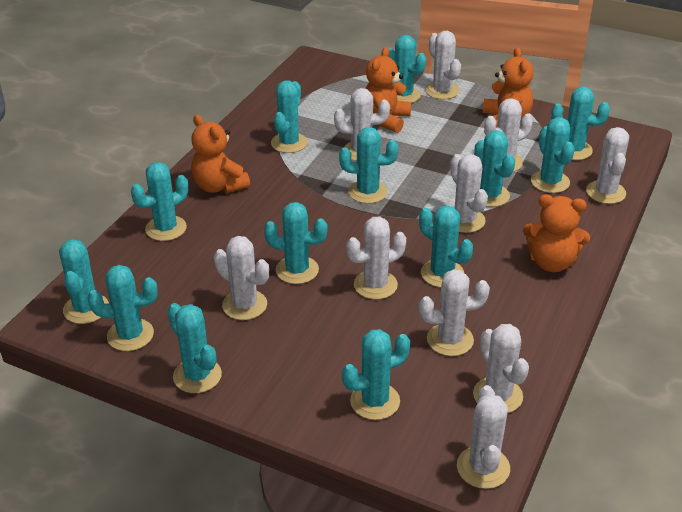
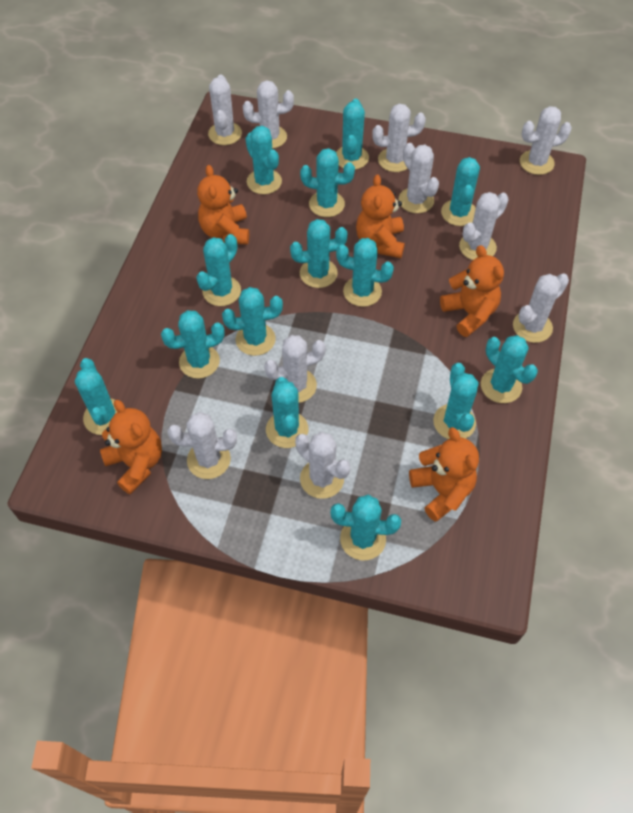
orange teddy bear: 4 -> 5
turquoise cactus: 13 -> 14

